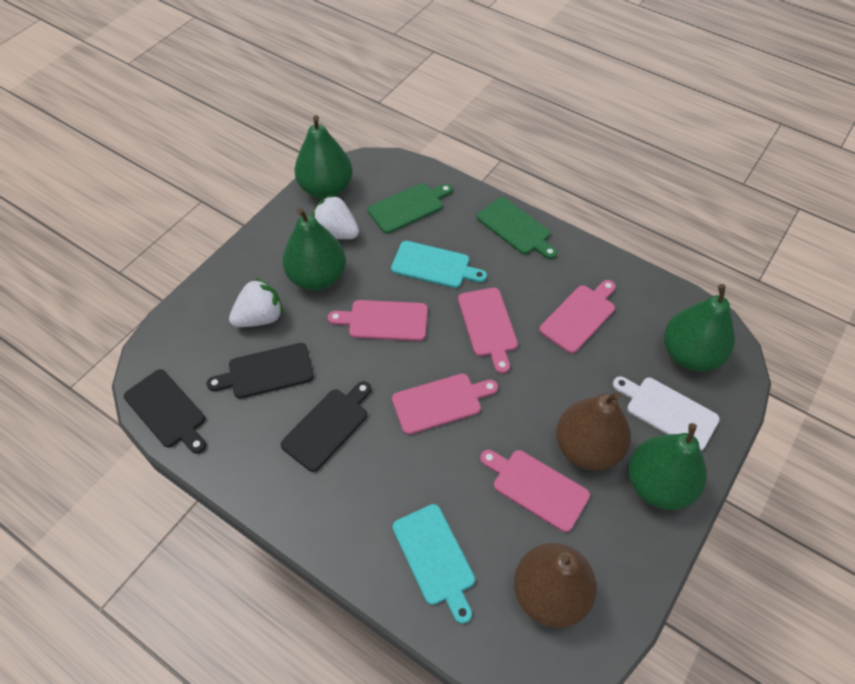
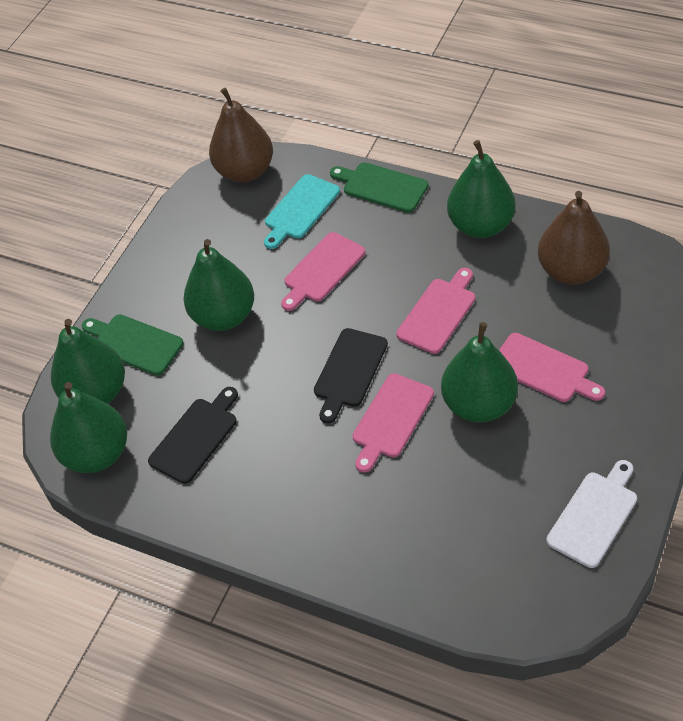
black cutting board: 3 -> 2
green pear: 4 -> 5
pink cutting board: 5 -> 4
turquoise cutting board: 2 -> 1
white strawberry: 2 -> 0

